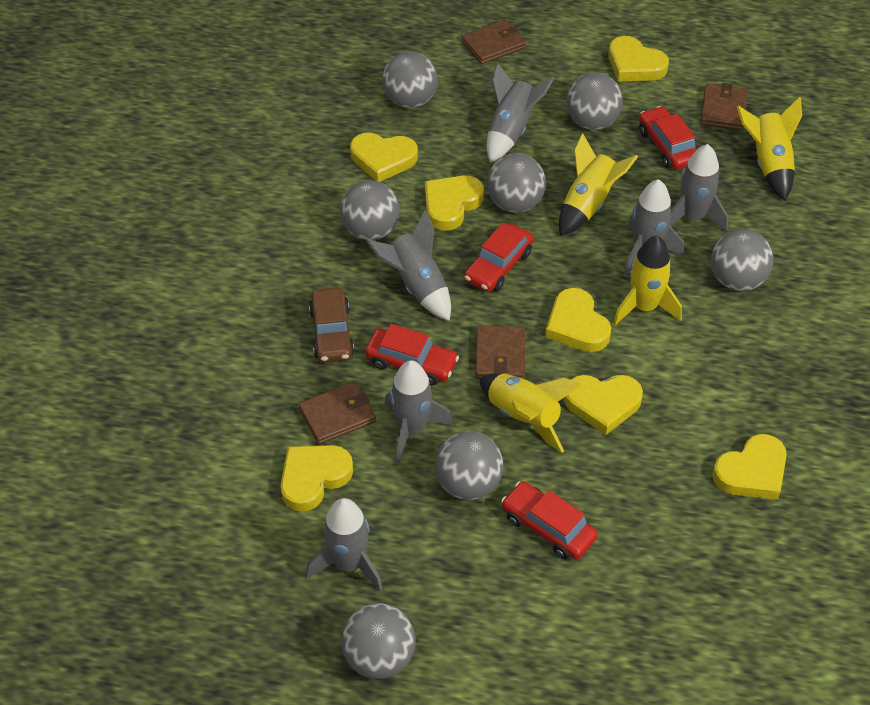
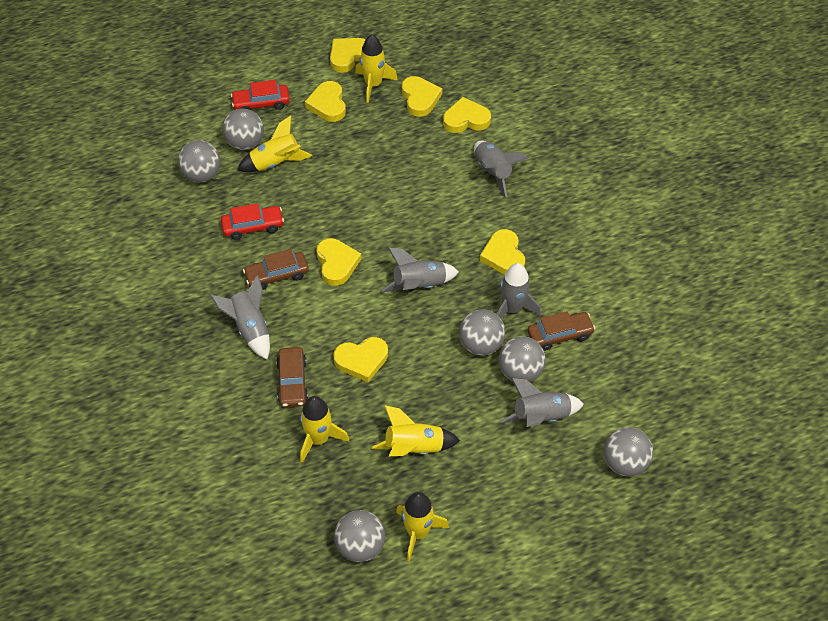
brown car: 1 -> 3
brown wallet: 4 -> 0
grey ball: 7 -> 6
grey rocket: 6 -> 5
red car: 4 -> 2
yellow rocket: 4 -> 5

